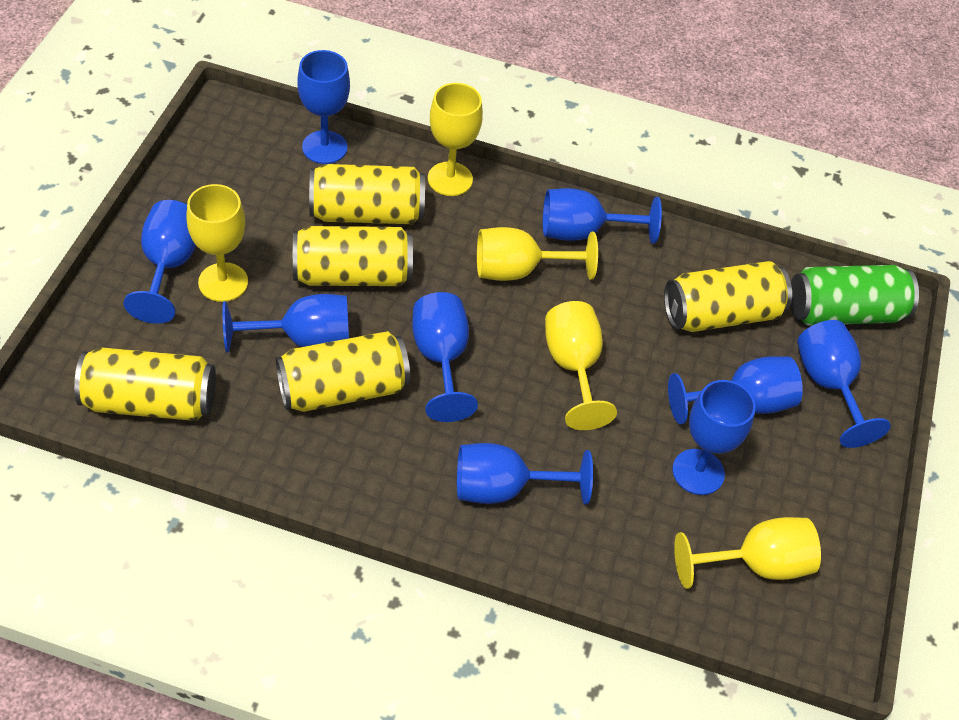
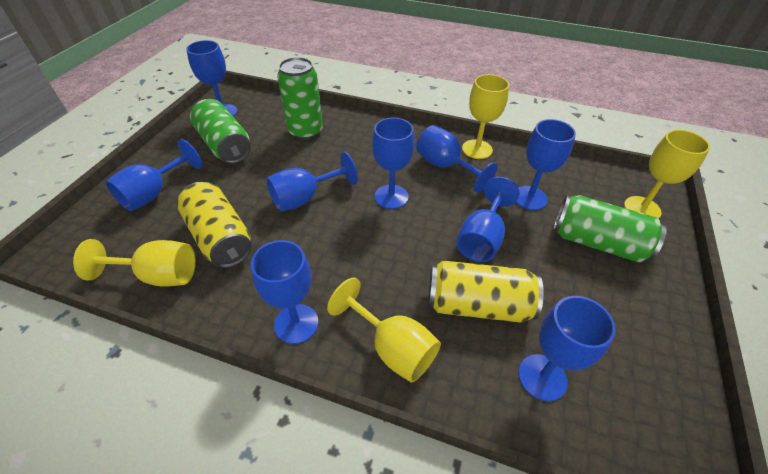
green can: 1 -> 3
yellow can: 5 -> 2
yellow goblet: 5 -> 4

